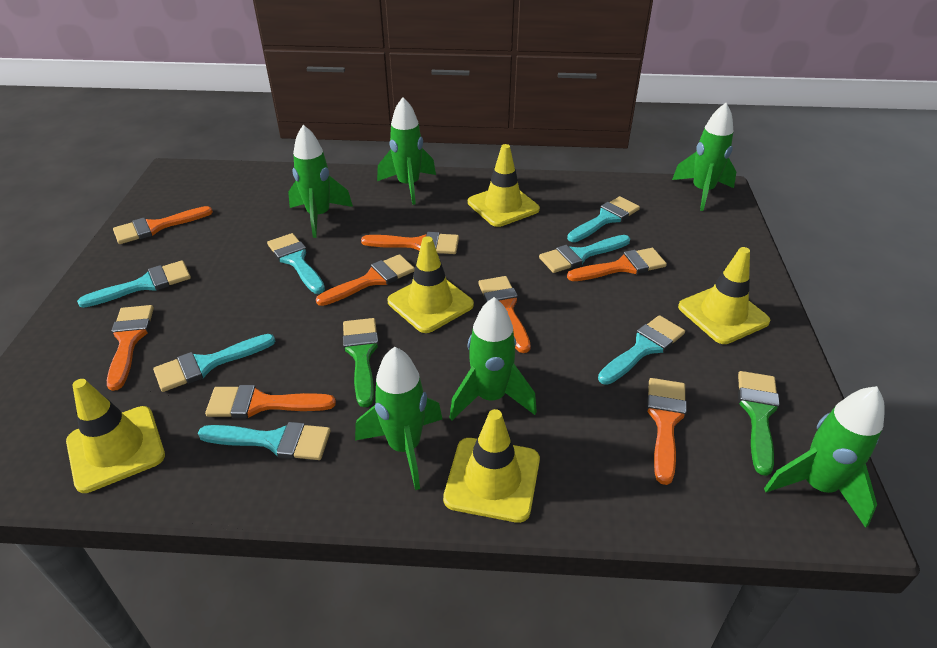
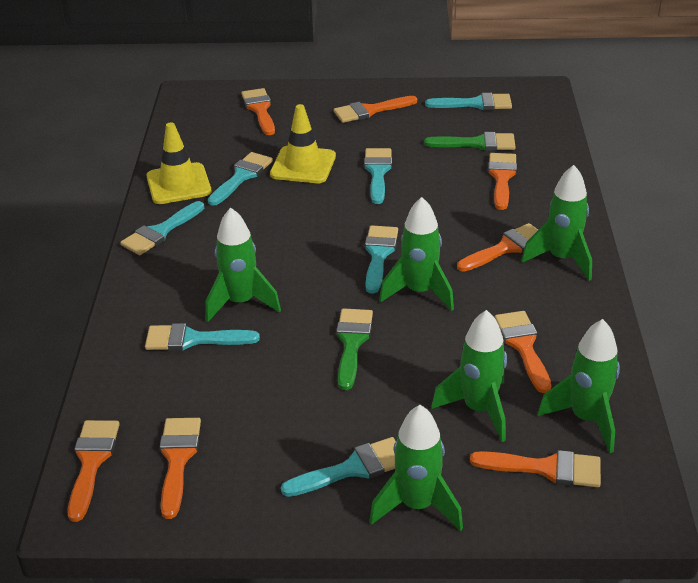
yellow traffic cone: 5 -> 2

